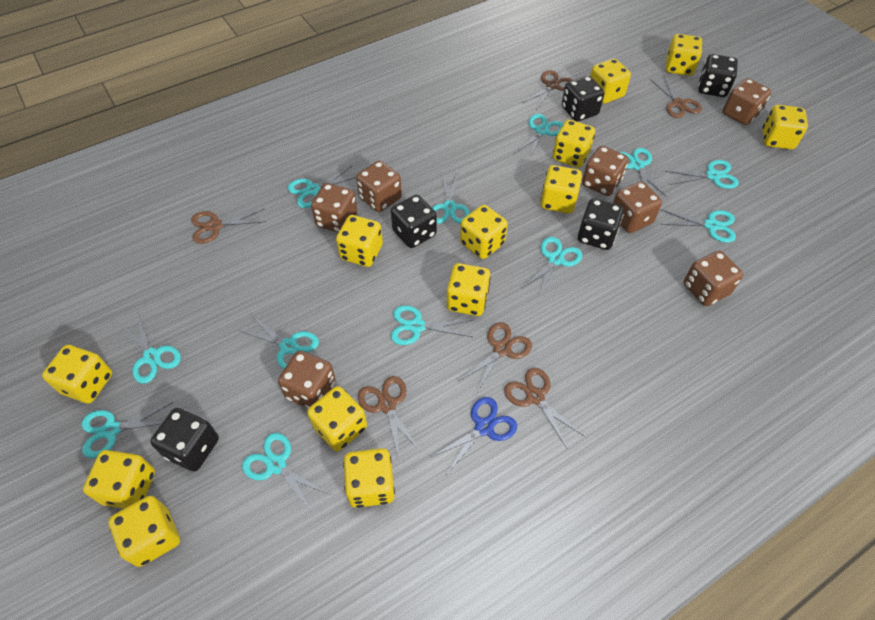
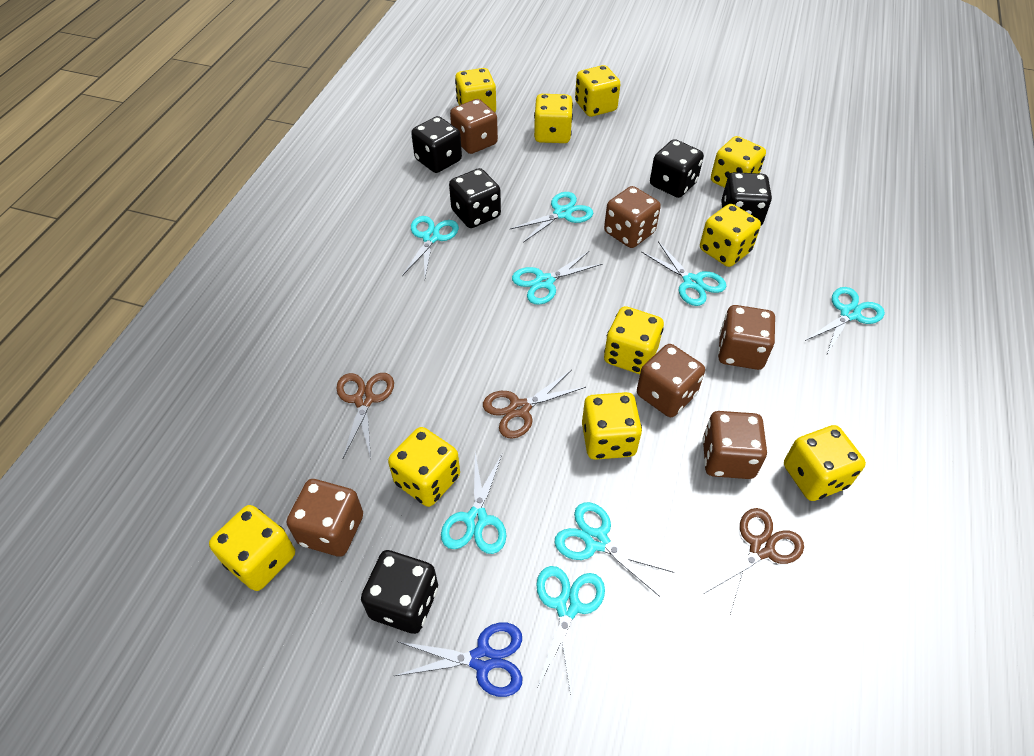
brown dice: 7 -> 6
brown scissors: 6 -> 3
turquoise scissors: 12 -> 8
yellow dice: 13 -> 10

